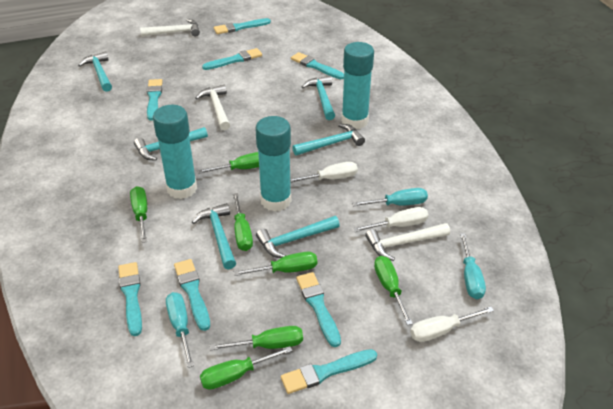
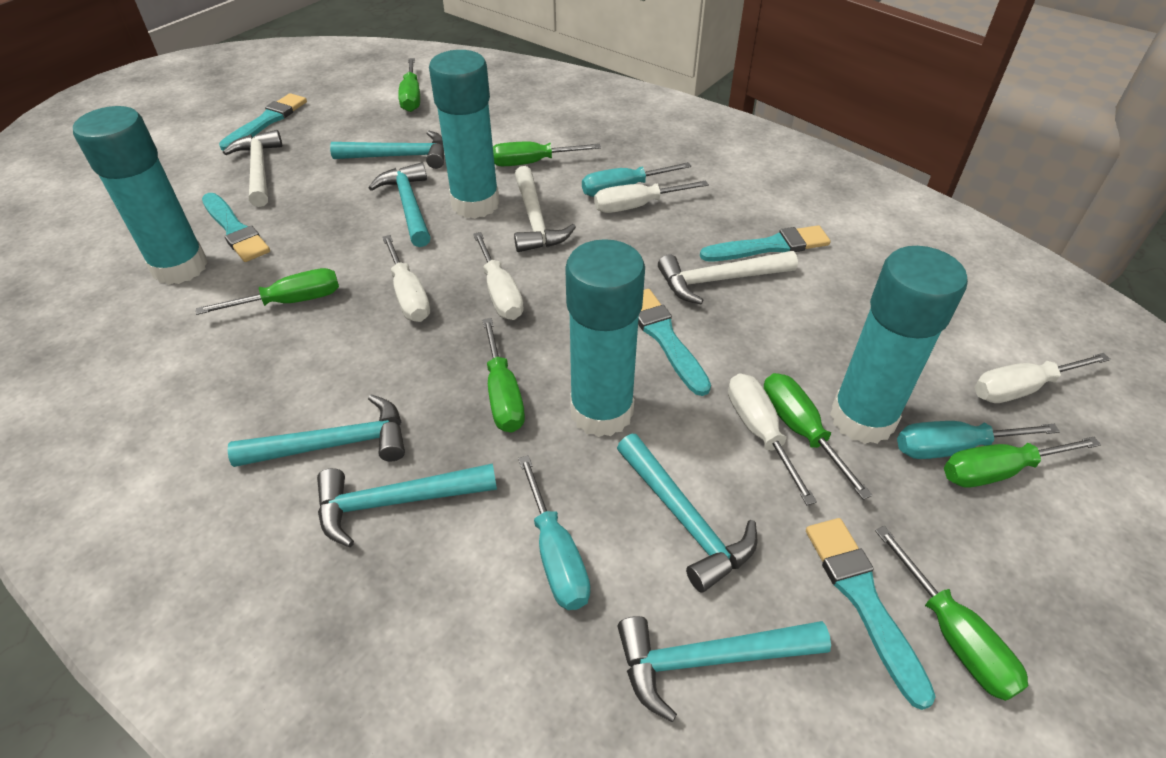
turquoise brush: 8 -> 5
turquoise glue stick: 3 -> 4
white screwdriver: 3 -> 5

